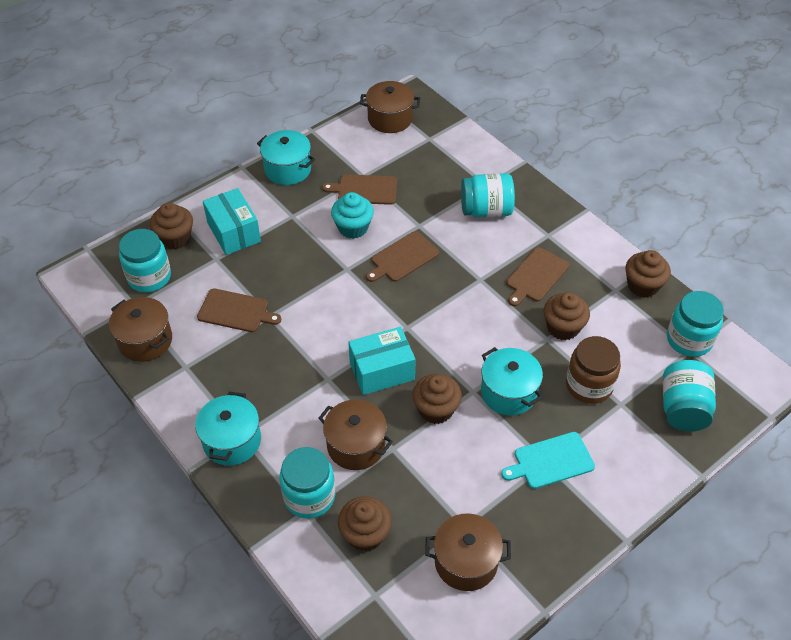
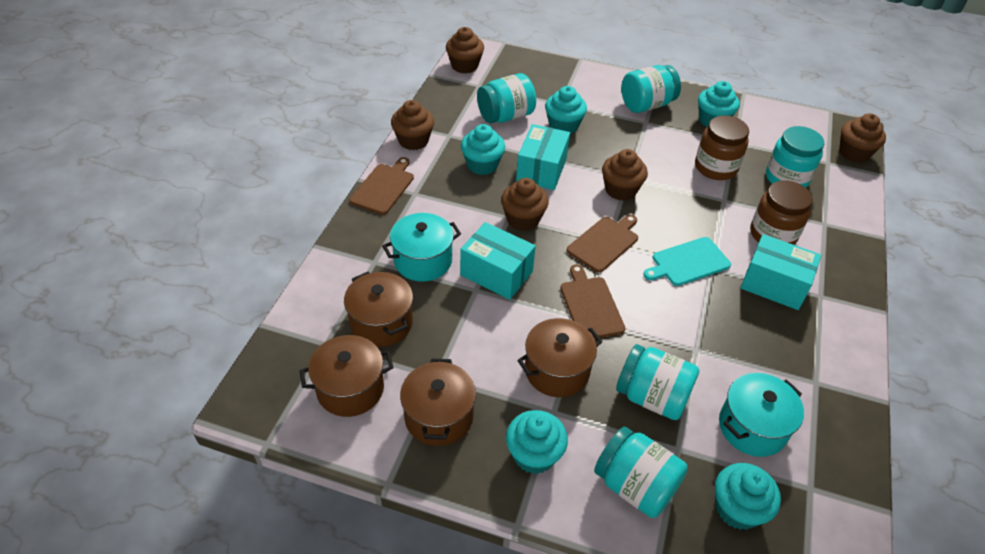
brown cutting board: 4 -> 3
brown jar: 1 -> 2
turquoise box: 2 -> 3
turquoise cupcake: 1 -> 5
turquoise pot: 3 -> 2

